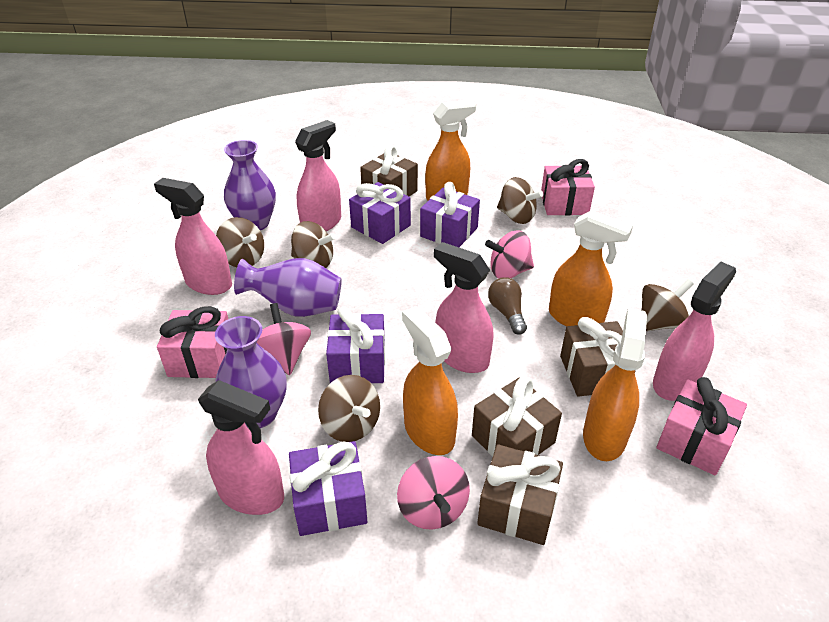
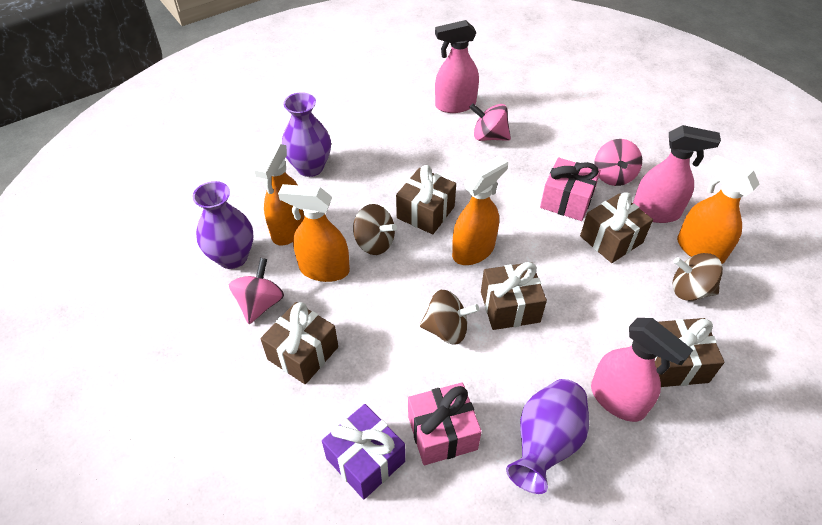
brown gift: 4 -> 5
brown light bulb: 1 -> 0
brown spinning top: 5 -> 3
pink gift: 3 -> 2
pink spray bottle: 5 -> 3
purple gift: 4 -> 1

